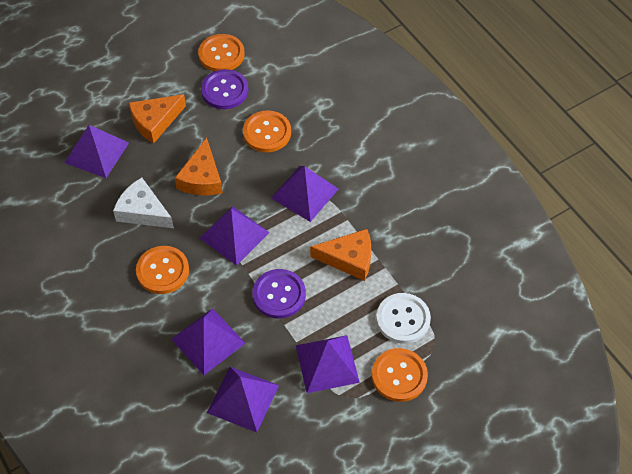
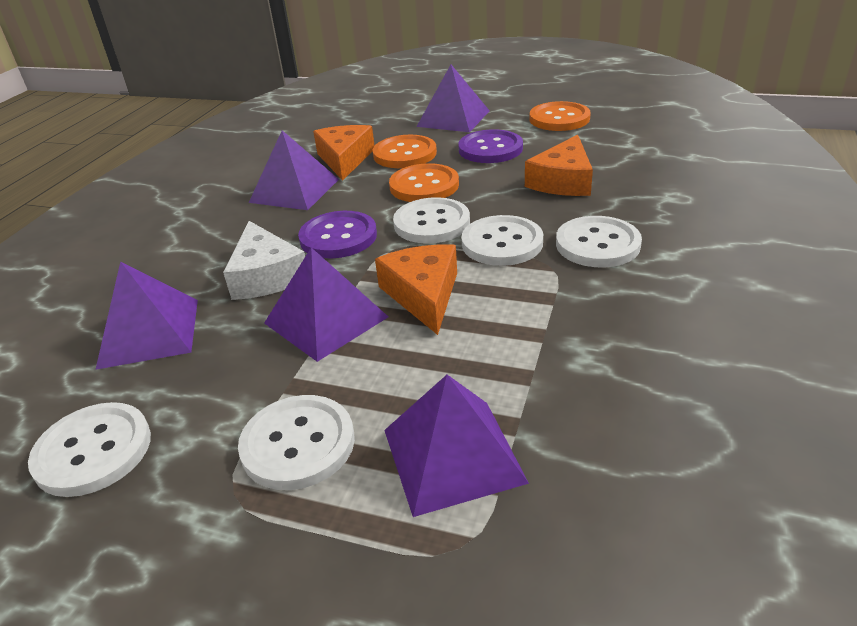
orange button: 4 -> 3
purple pyramid: 6 -> 5
white button: 1 -> 5

